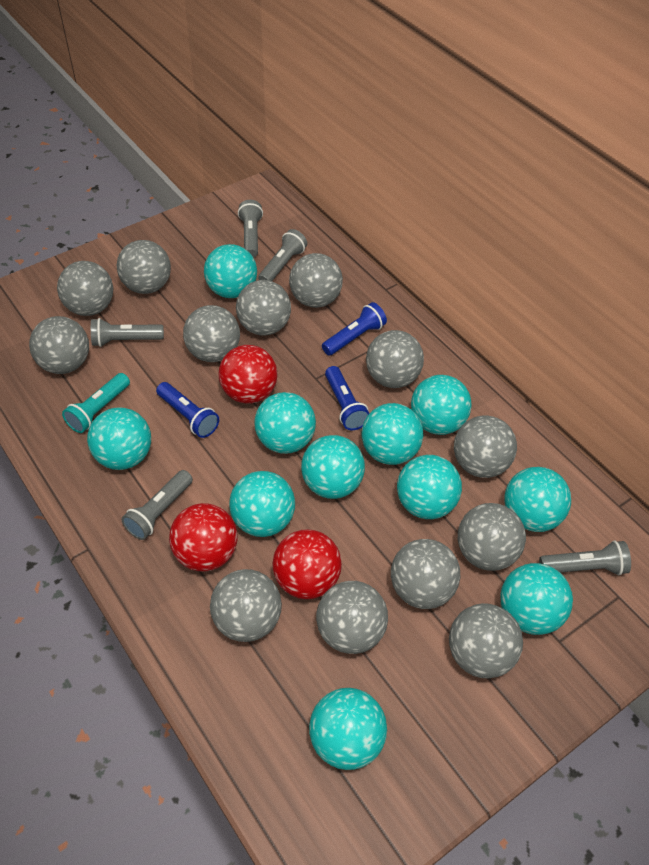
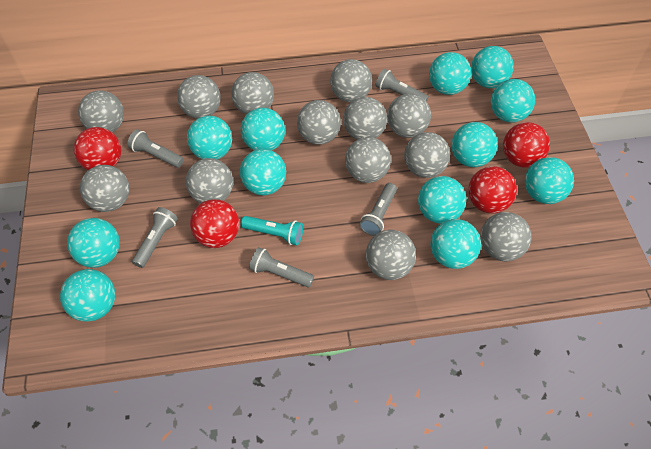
blue flashlight: 3 -> 0
red ball: 3 -> 4
turquoise ball: 11 -> 12

